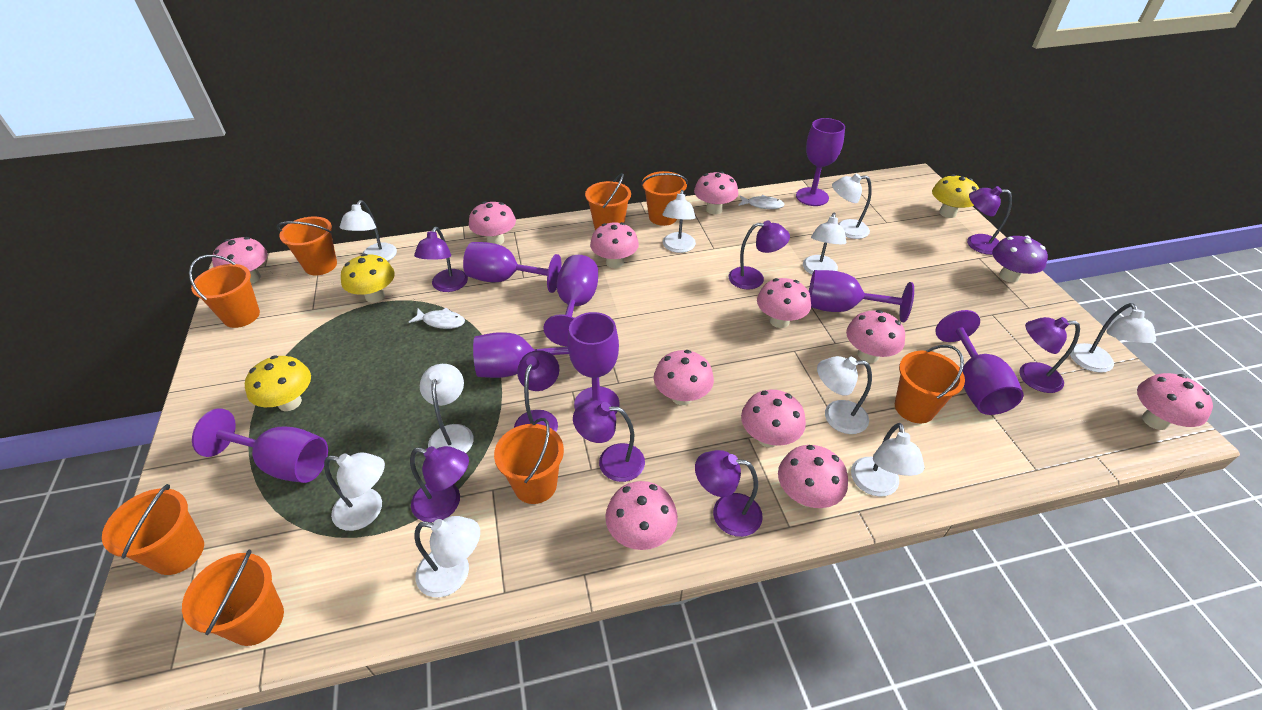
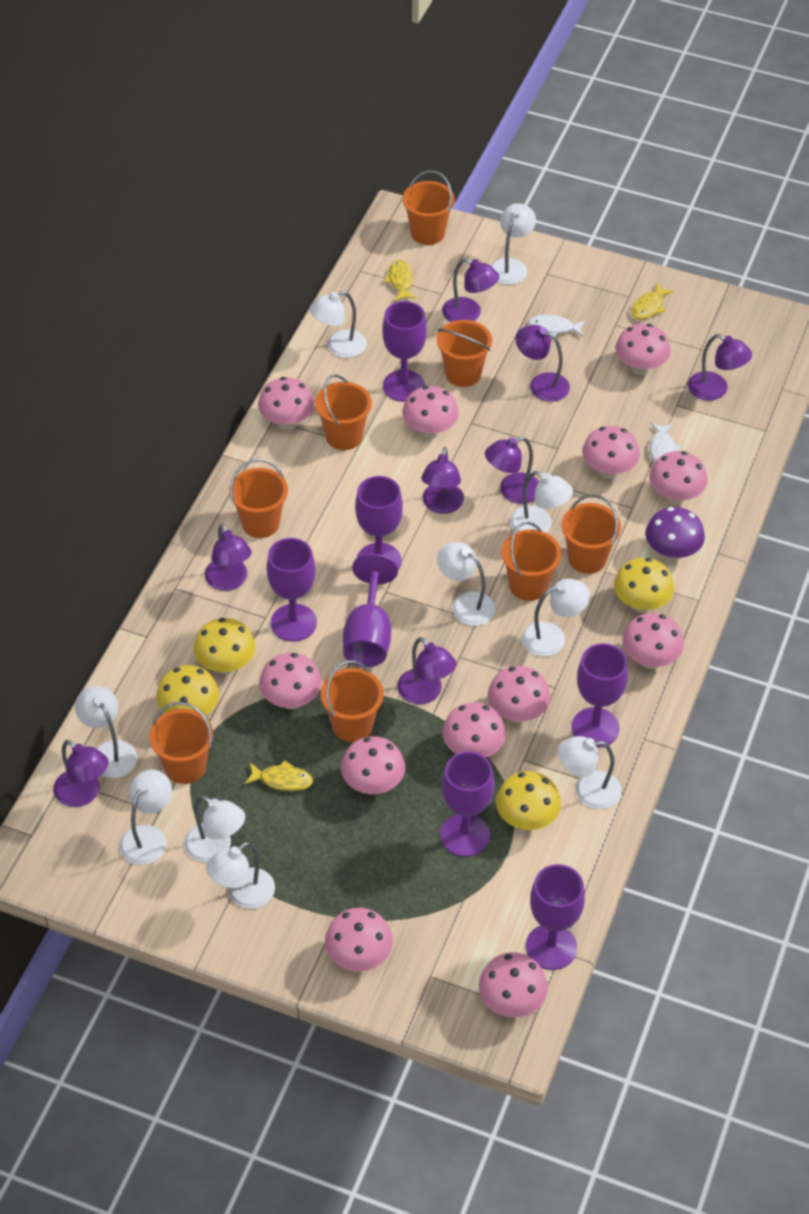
pink mushroom: 11 -> 12
purple goblet: 8 -> 7
yellow fish: 0 -> 3
yellow mushroom: 3 -> 4

